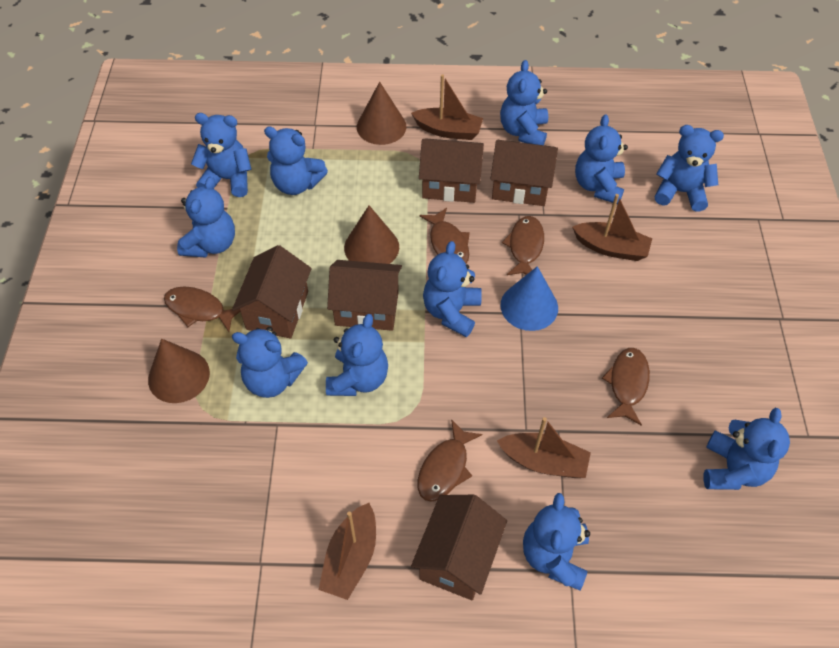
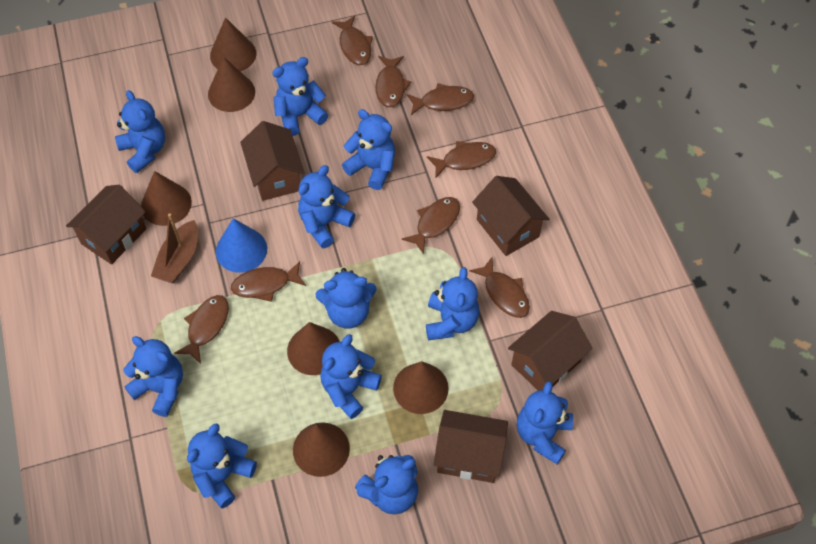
brown boat: 4 -> 1
brown cone: 3 -> 6
brown fish: 5 -> 8

